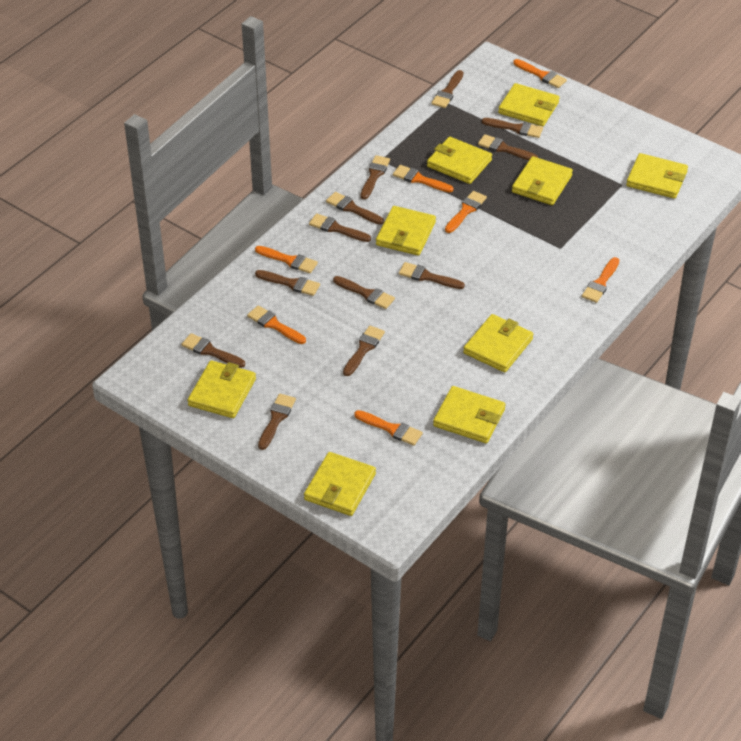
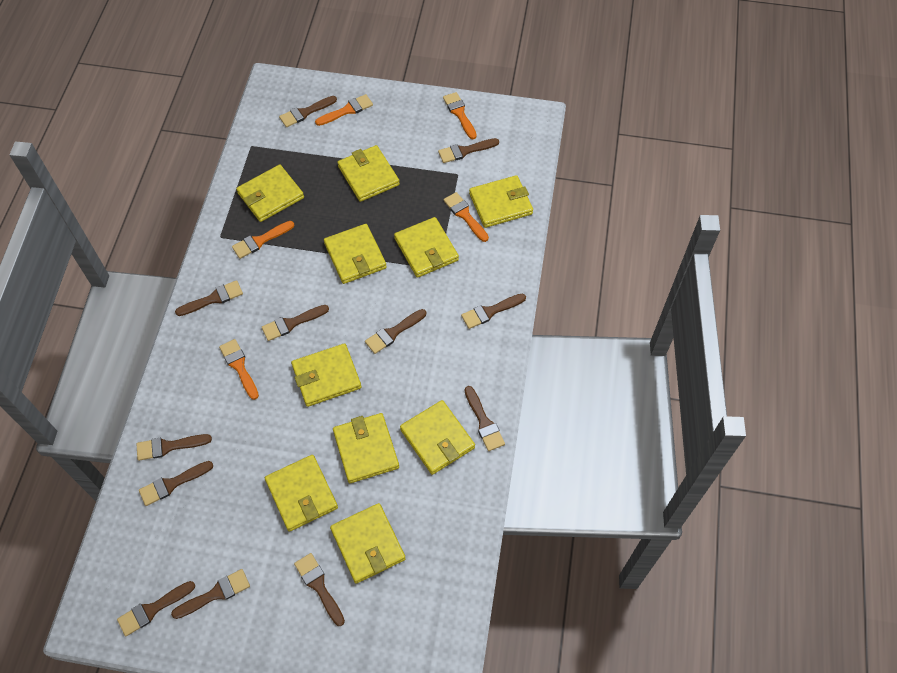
orange brush: 7 -> 5
yellow wallet: 9 -> 10

